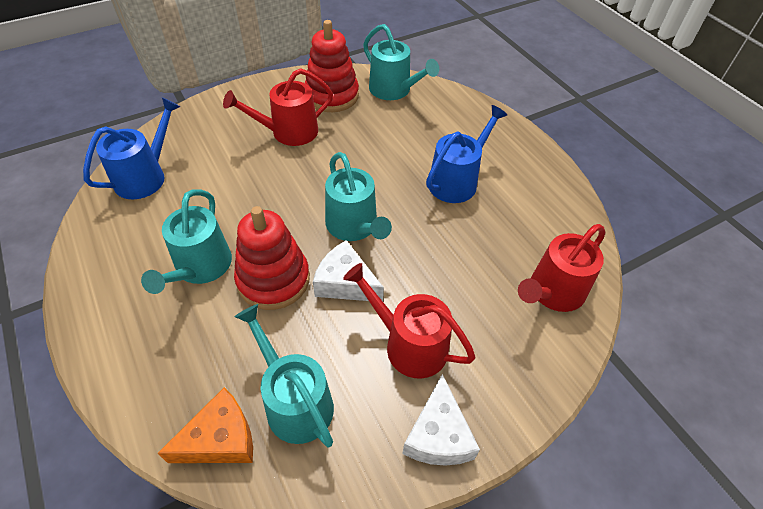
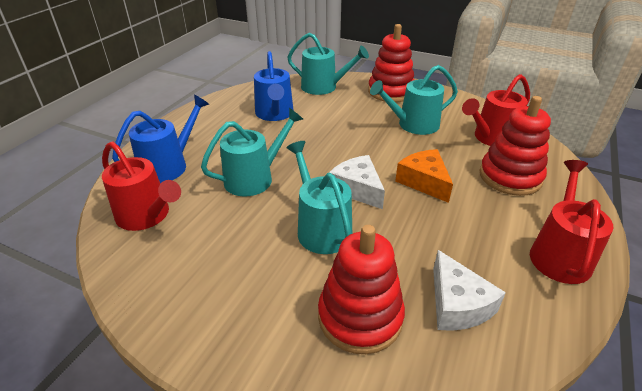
red stacking toy: 2 -> 3

